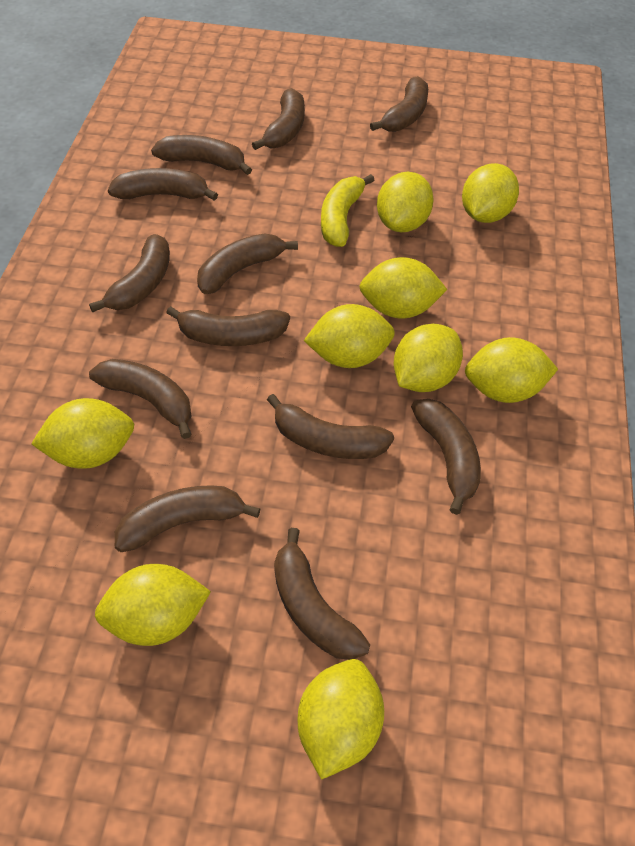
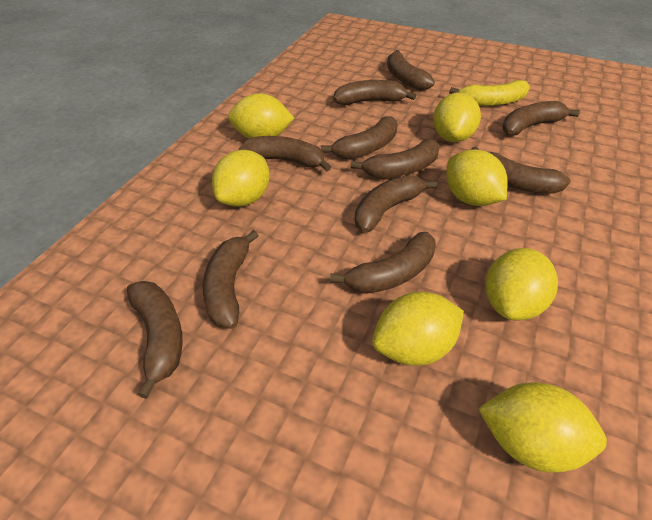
brown banana: 12 -> 11
yellow lemon: 9 -> 7

